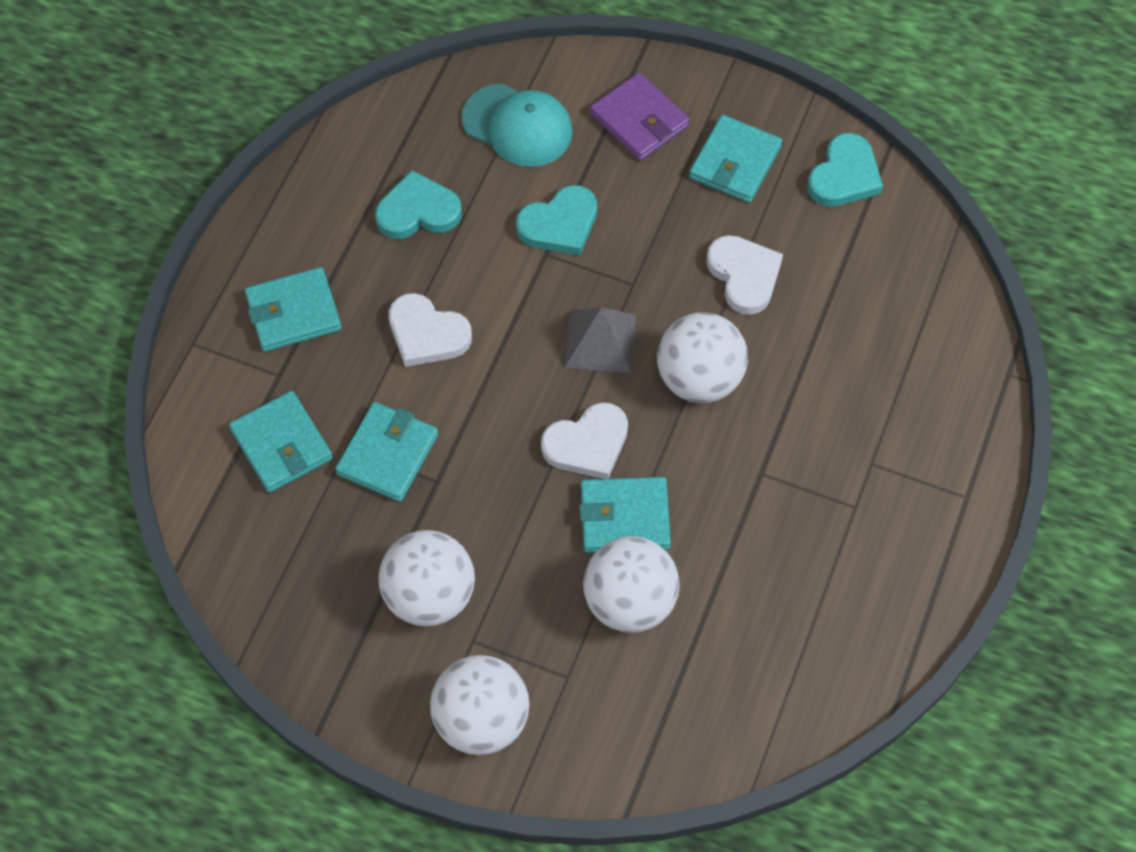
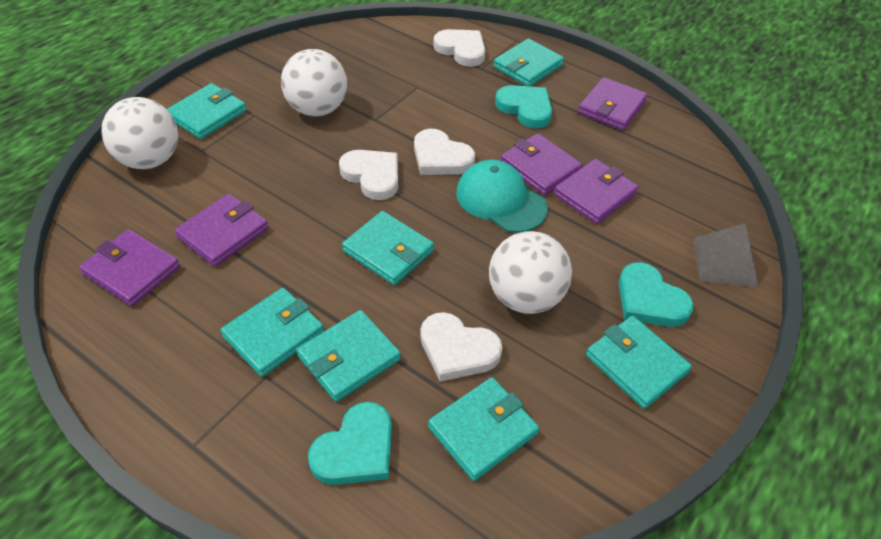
purple wallet: 1 -> 5
turquoise wallet: 5 -> 7
white ball: 4 -> 3
white heart: 3 -> 4

